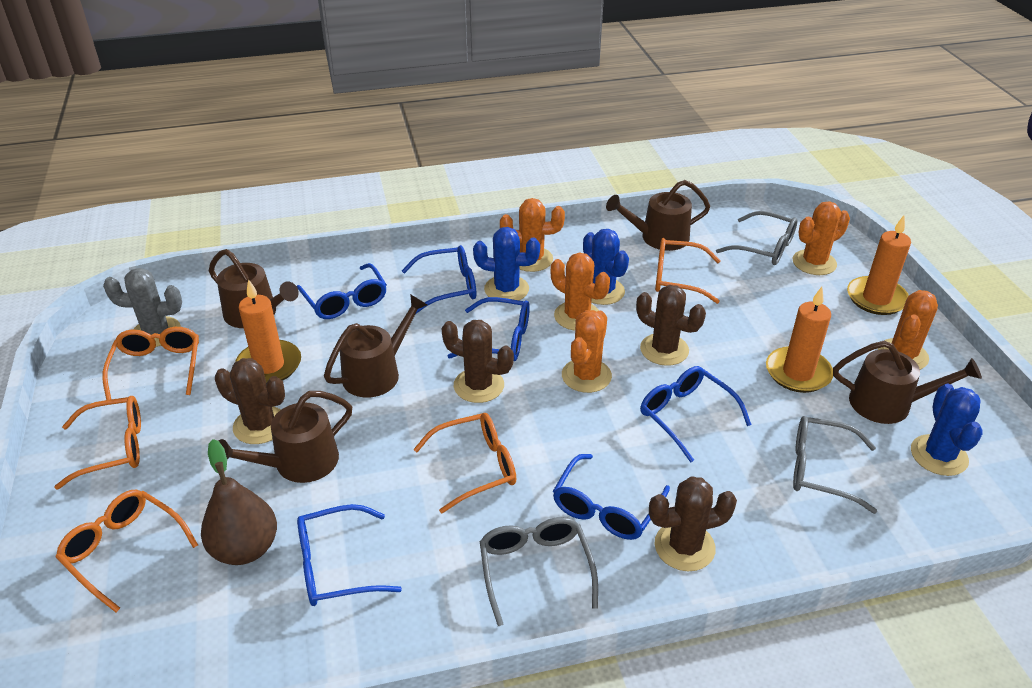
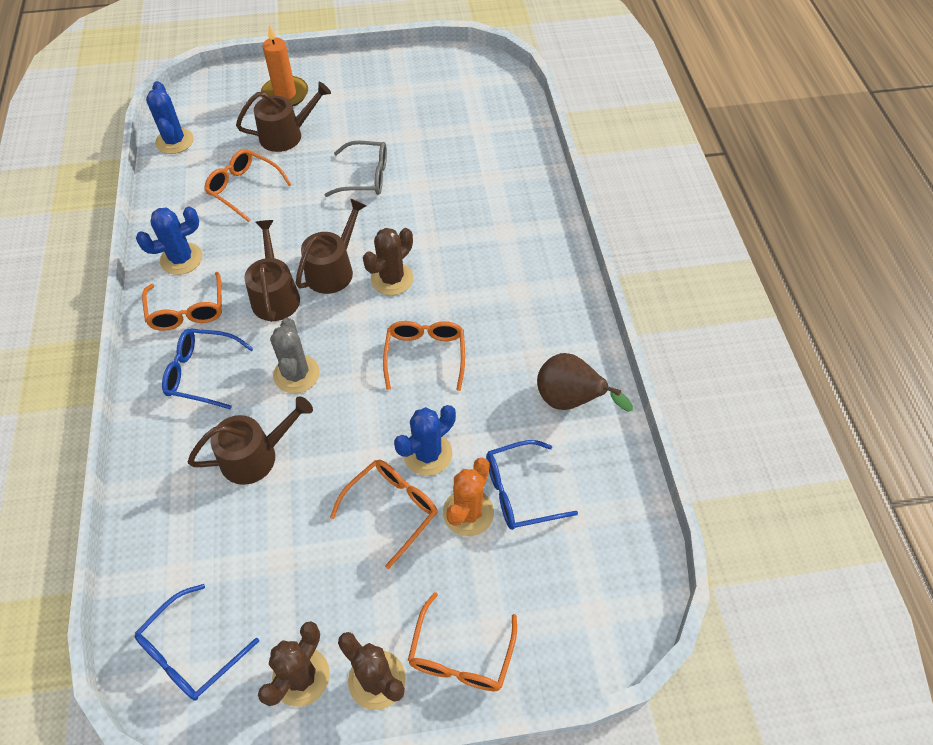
blue glasses: 6 -> 3
brown cactus: 4 -> 3
brown watering can: 5 -> 4
grey glasses: 3 -> 1
orange cactus: 5 -> 1
orange candle: 3 -> 1

